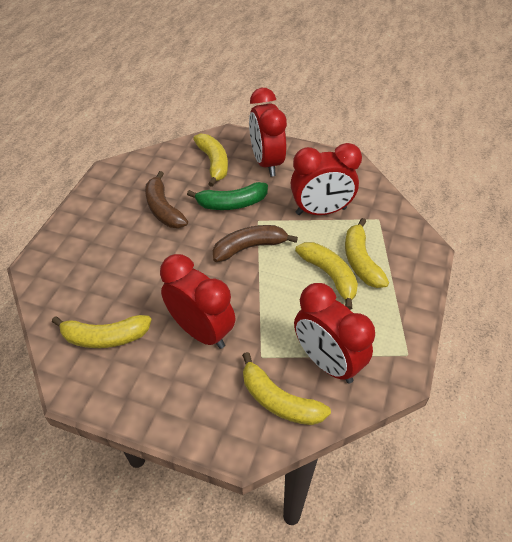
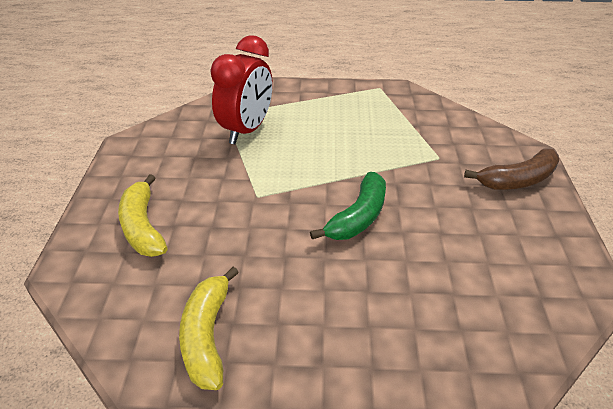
brown banana: 2 -> 1
red clock: 4 -> 1
yellow banana: 5 -> 2

